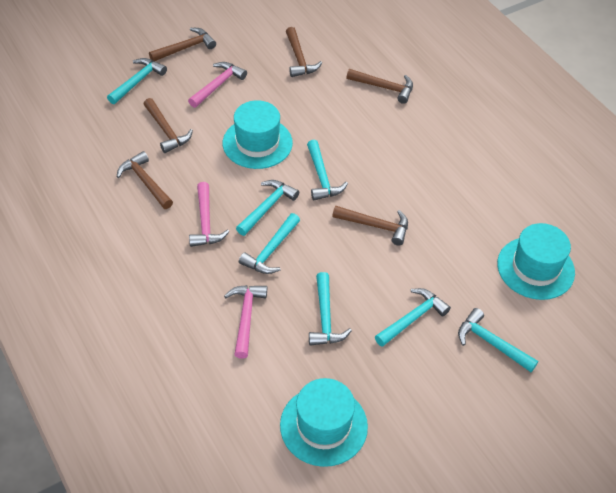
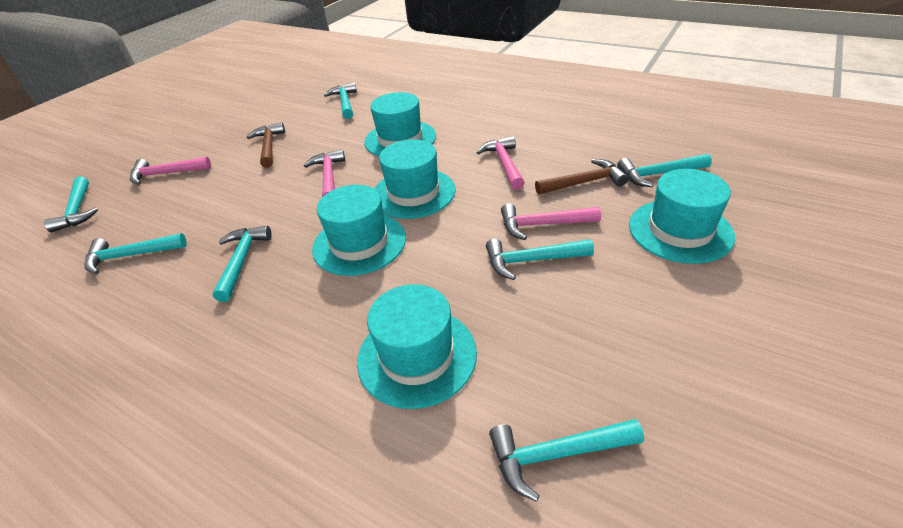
brown hammer: 6 -> 2
pink hammer: 3 -> 4
turquoise hat: 3 -> 5

